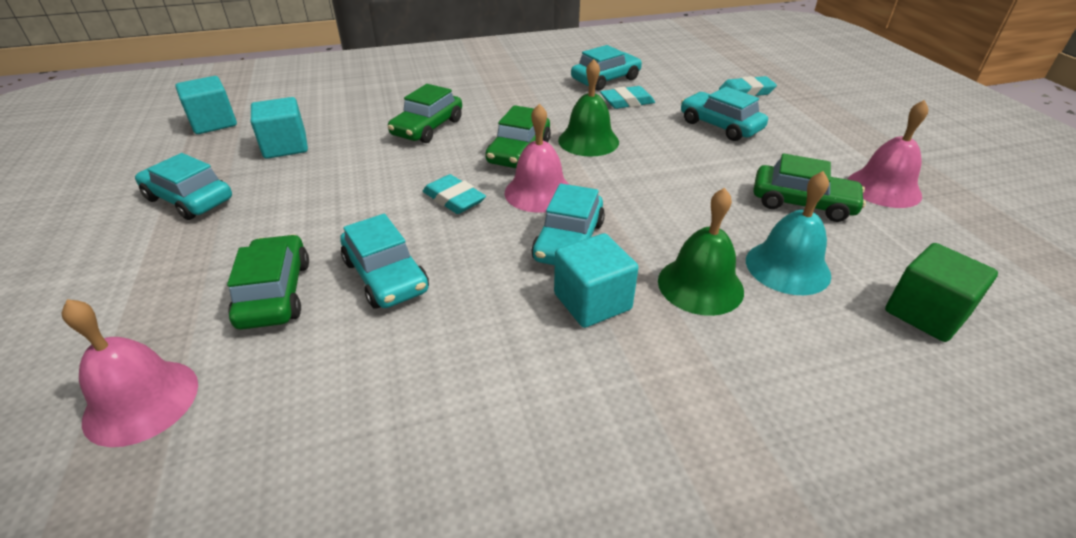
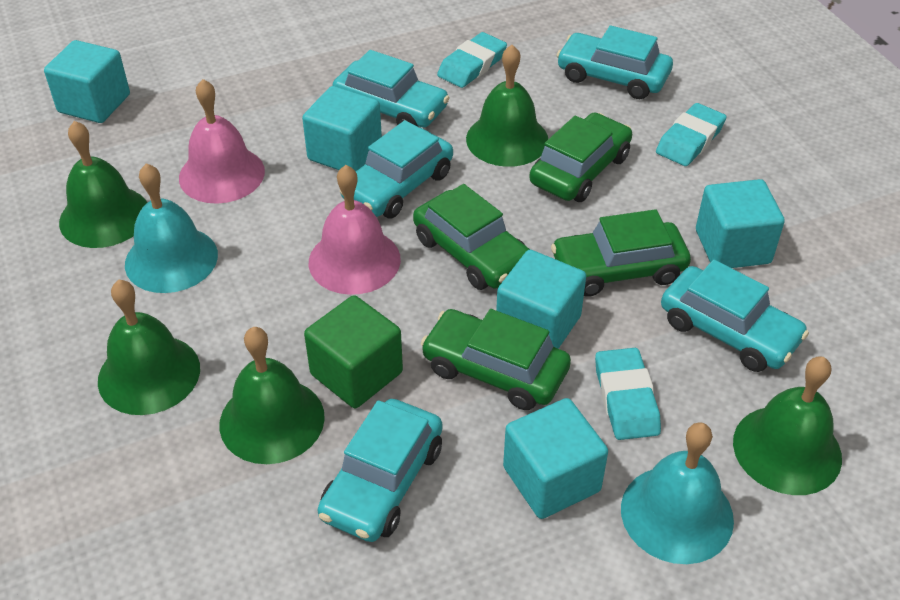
green bell: 2 -> 5
pink bell: 3 -> 2
turquoise bell: 1 -> 2
turquoise cube: 3 -> 5

